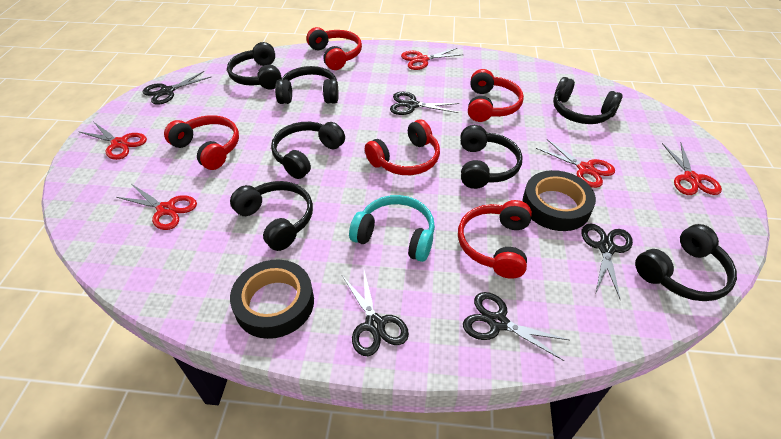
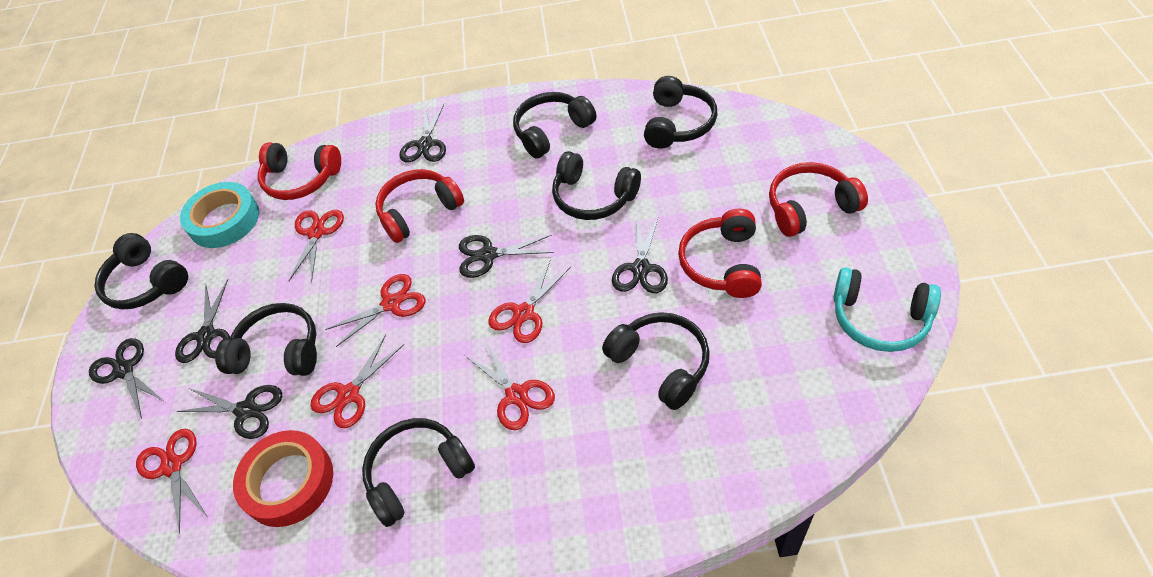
black scissors: 5 -> 6
black tape: 2 -> 0
red headphones: 5 -> 4
red scissors: 5 -> 6
red tape: 0 -> 1
turquoise tape: 0 -> 1

